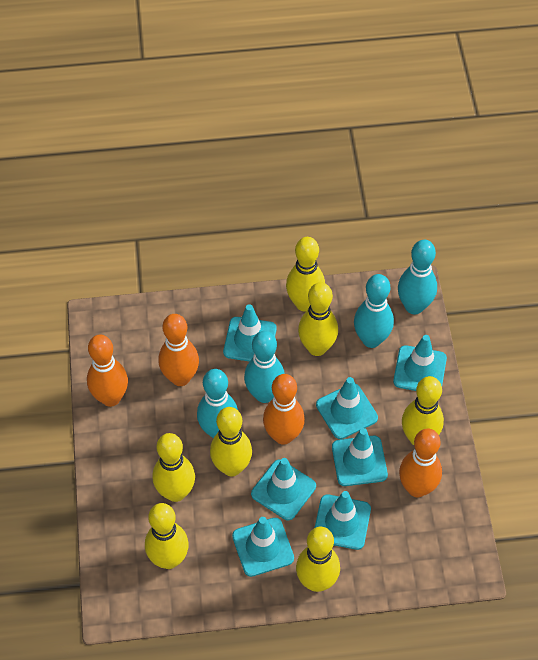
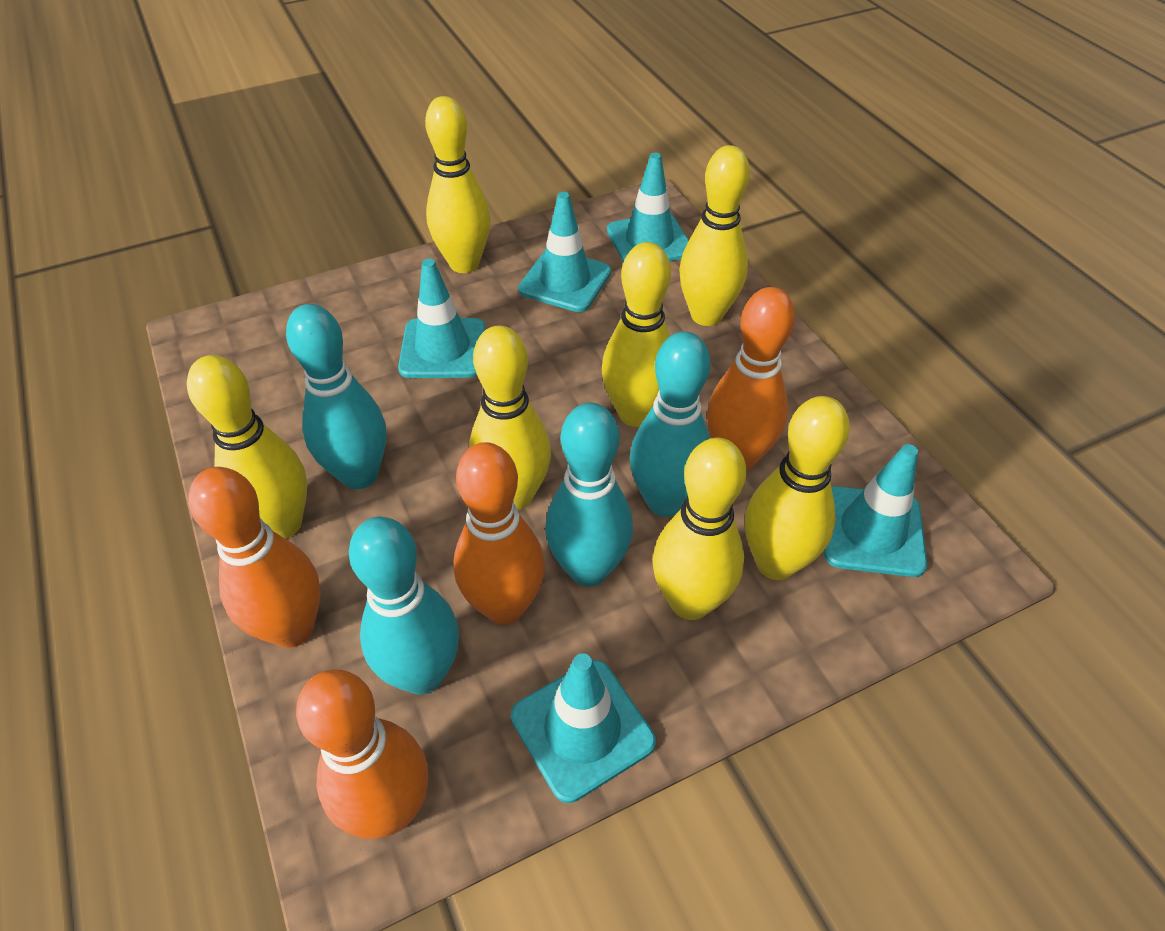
turquoise traffic cone: 7 -> 5

